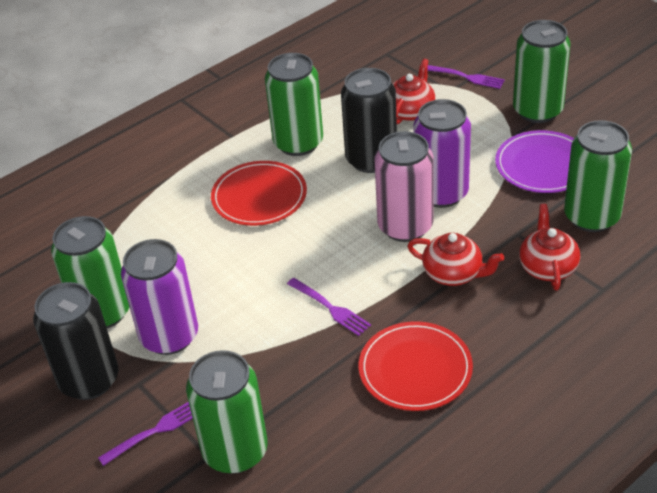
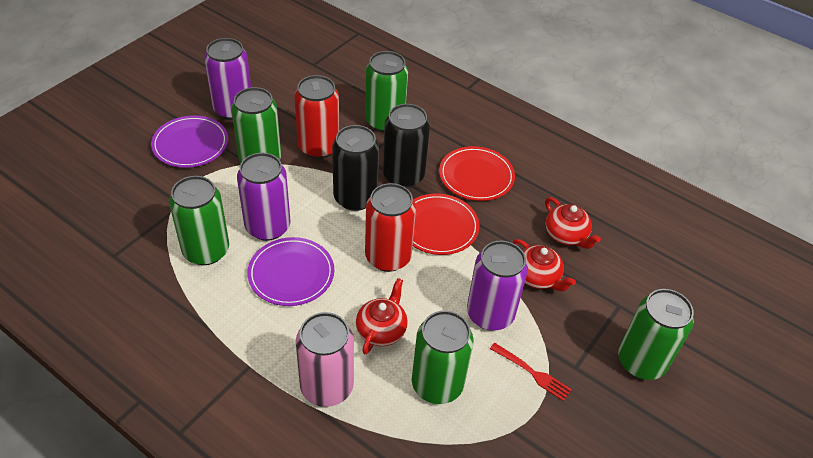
purple can: 2 -> 3
purple fork: 3 -> 0
purple plate: 1 -> 2
red can: 0 -> 2
red fork: 0 -> 1

